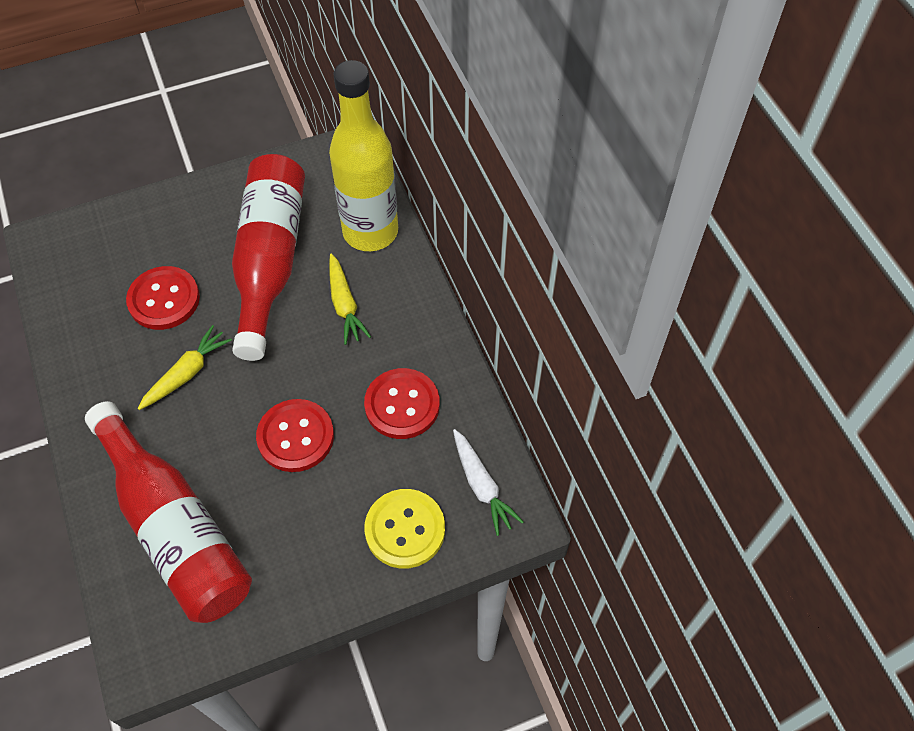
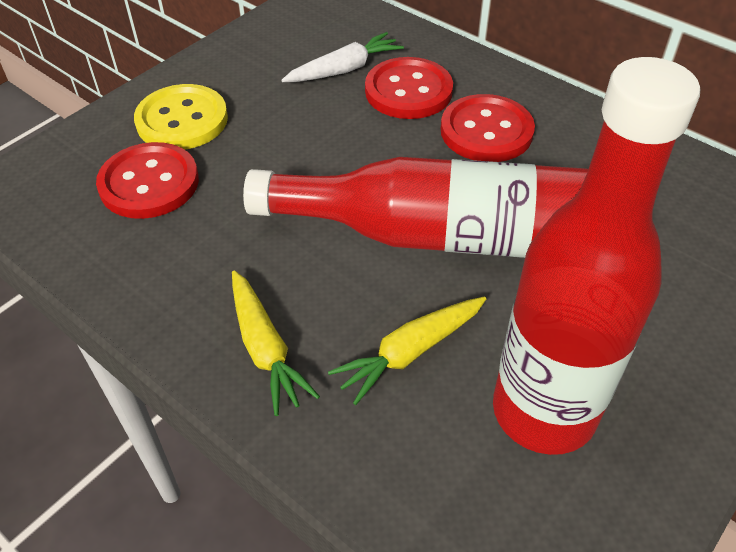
yellow bottle: 1 -> 0

